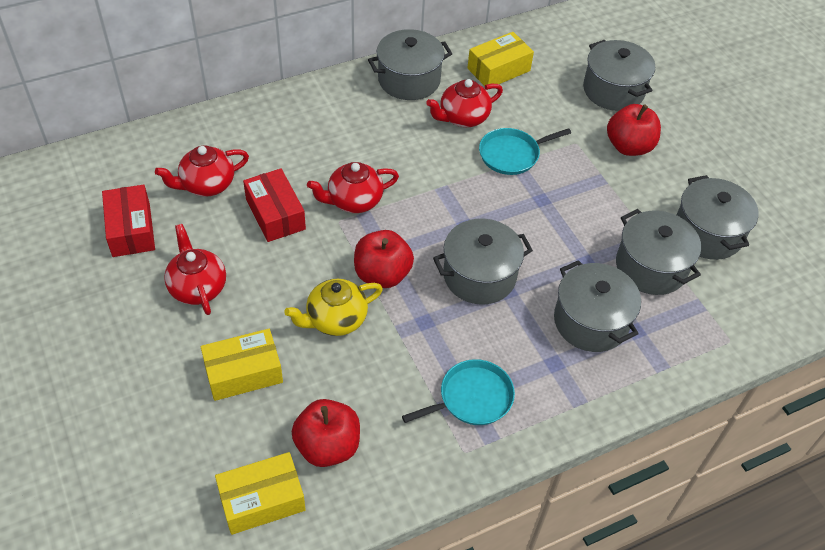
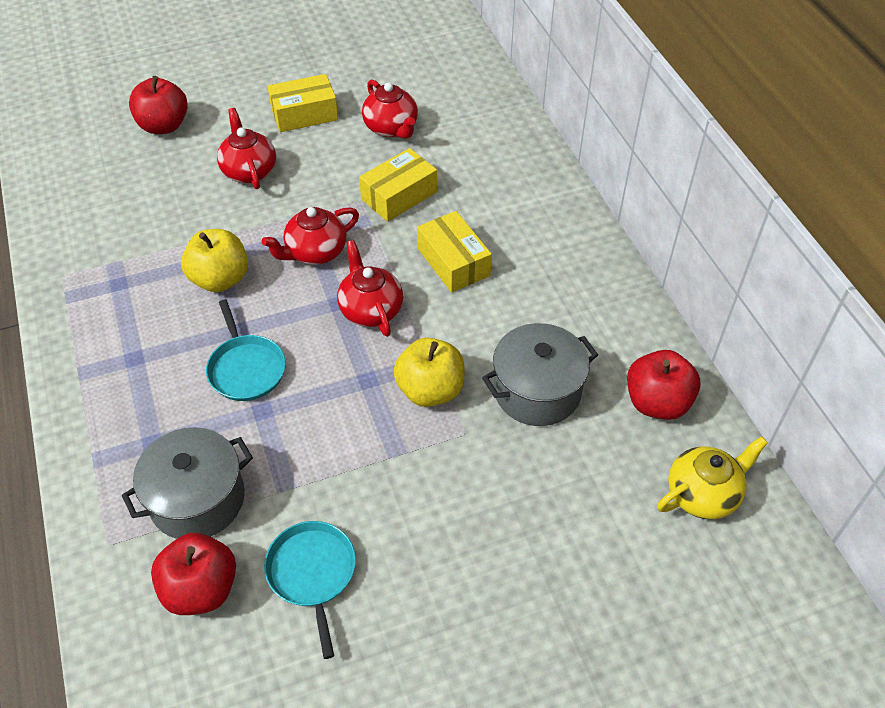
grey pot: 6 -> 2
red box: 2 -> 0
yellow apple: 0 -> 2

